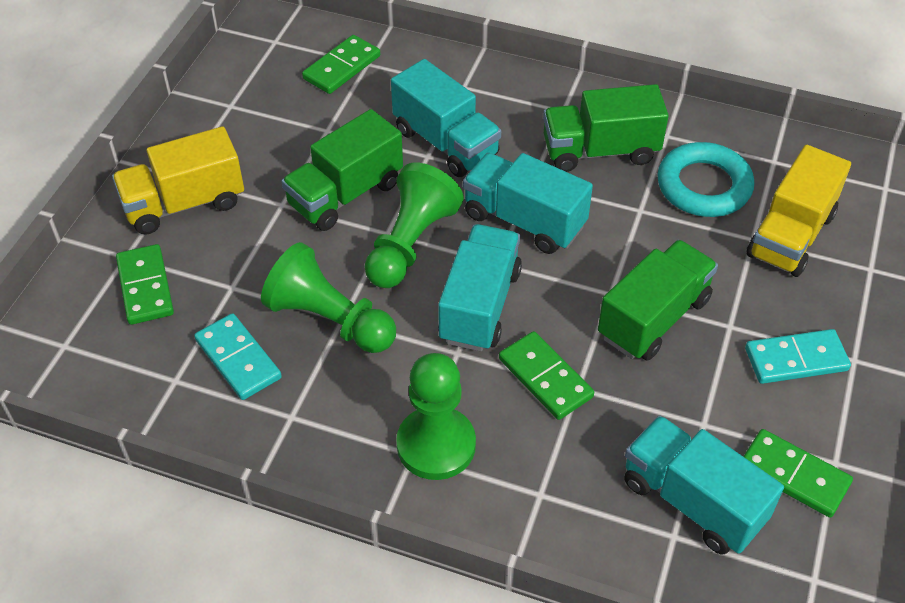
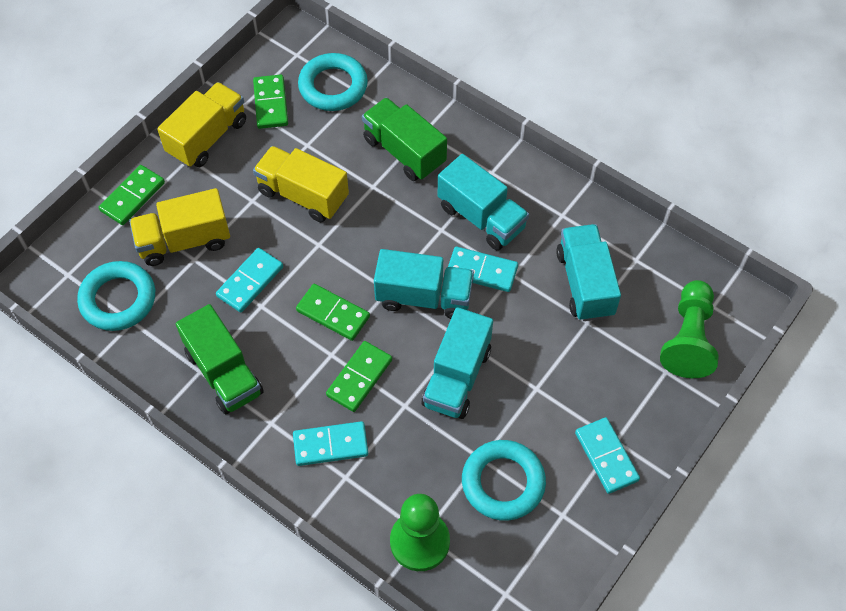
green pawn: 3 -> 2
green truck: 3 -> 2
turquoise domino: 2 -> 4
turquoise ring: 1 -> 3
yellow truck: 2 -> 3

